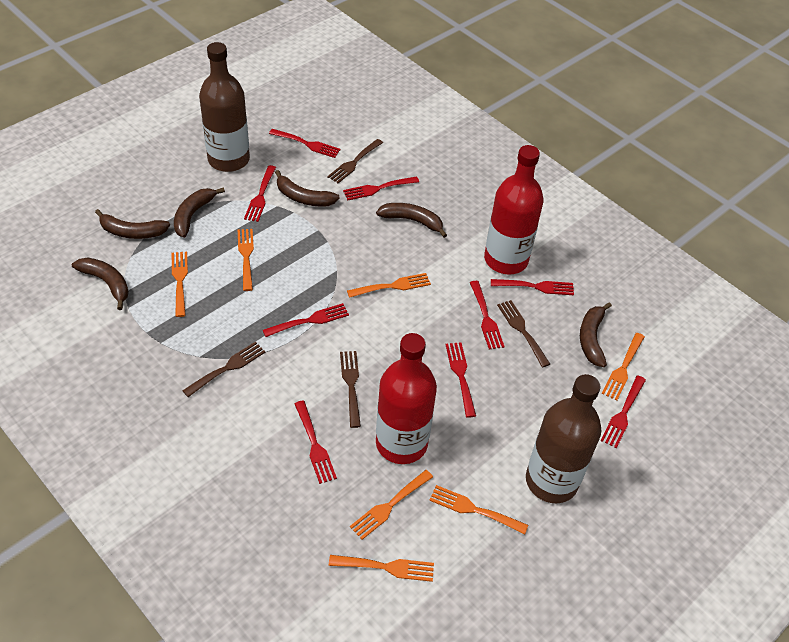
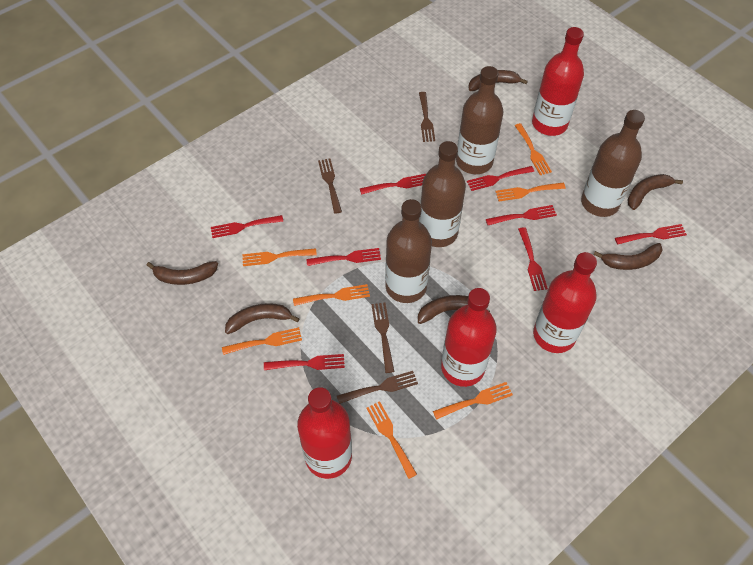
brown bottle: 2 -> 4
red bottle: 2 -> 4
red fork: 9 -> 8

